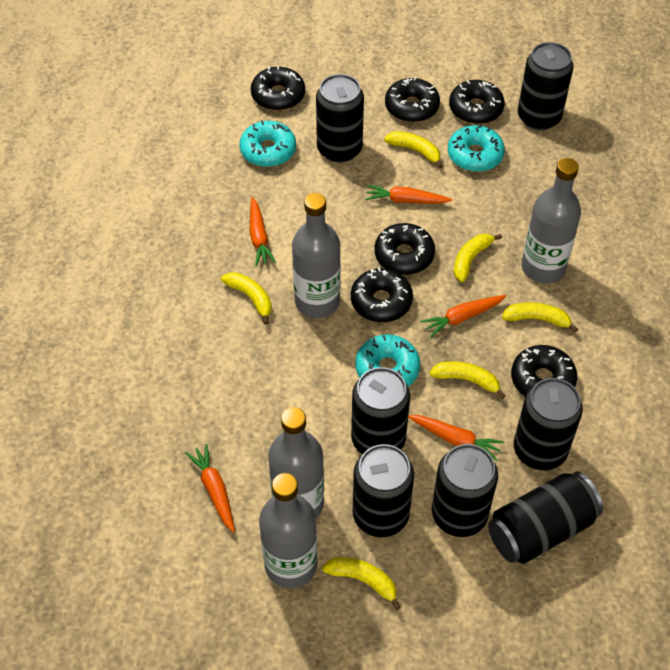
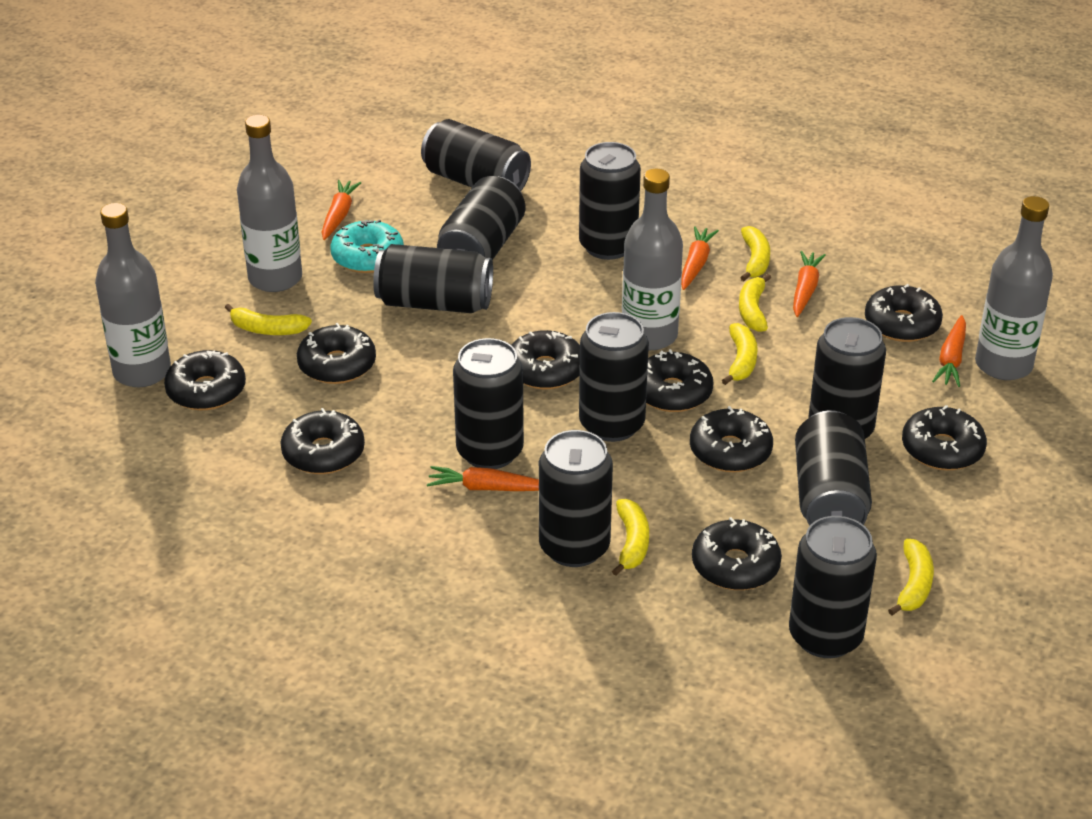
black can: 7 -> 10
black donut: 6 -> 9
turquoise donut: 3 -> 1

